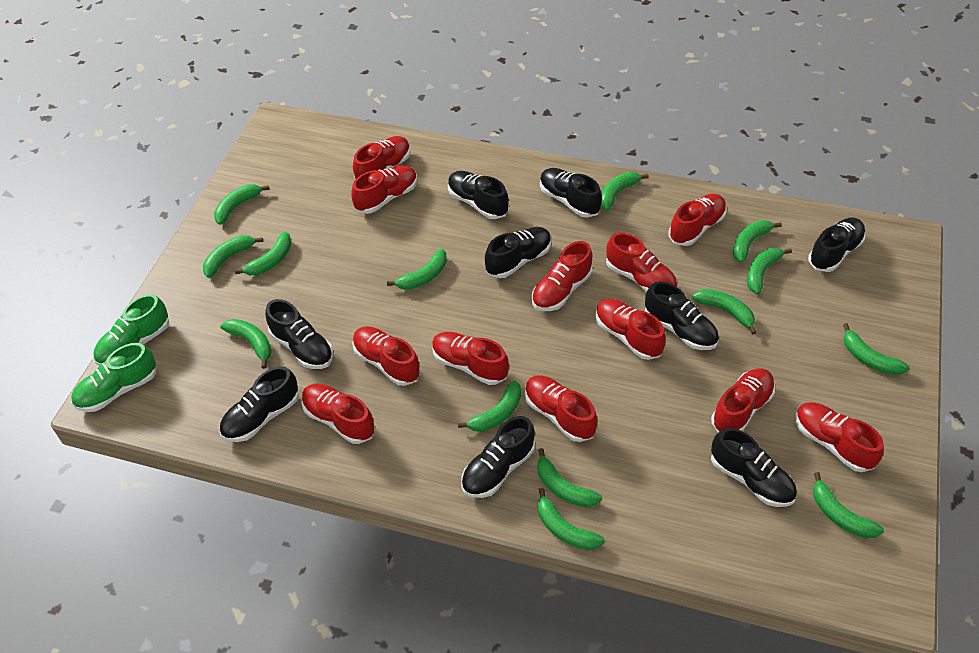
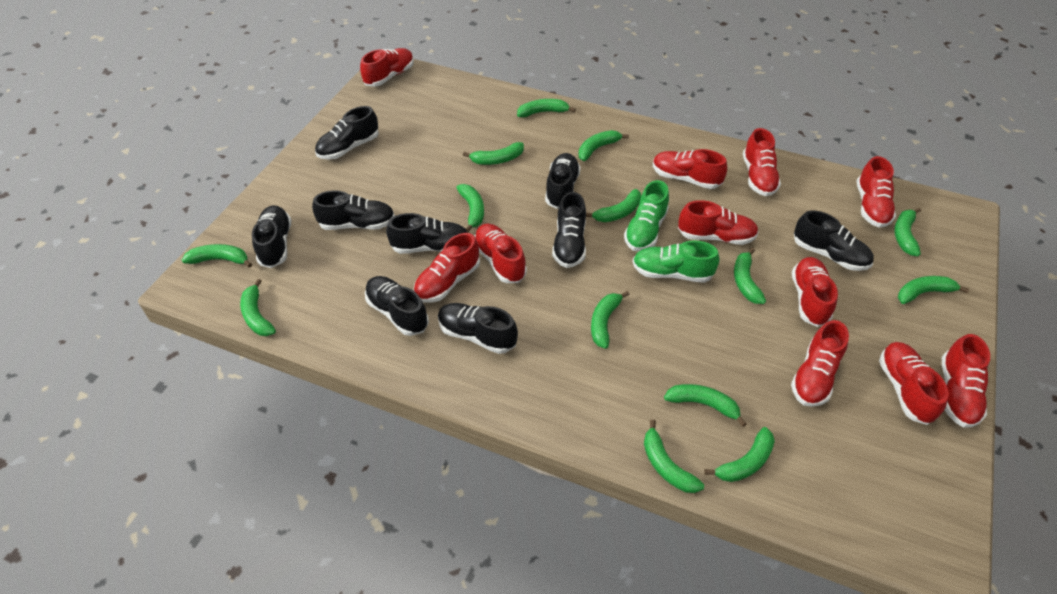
red shoe: 12 -> 11

